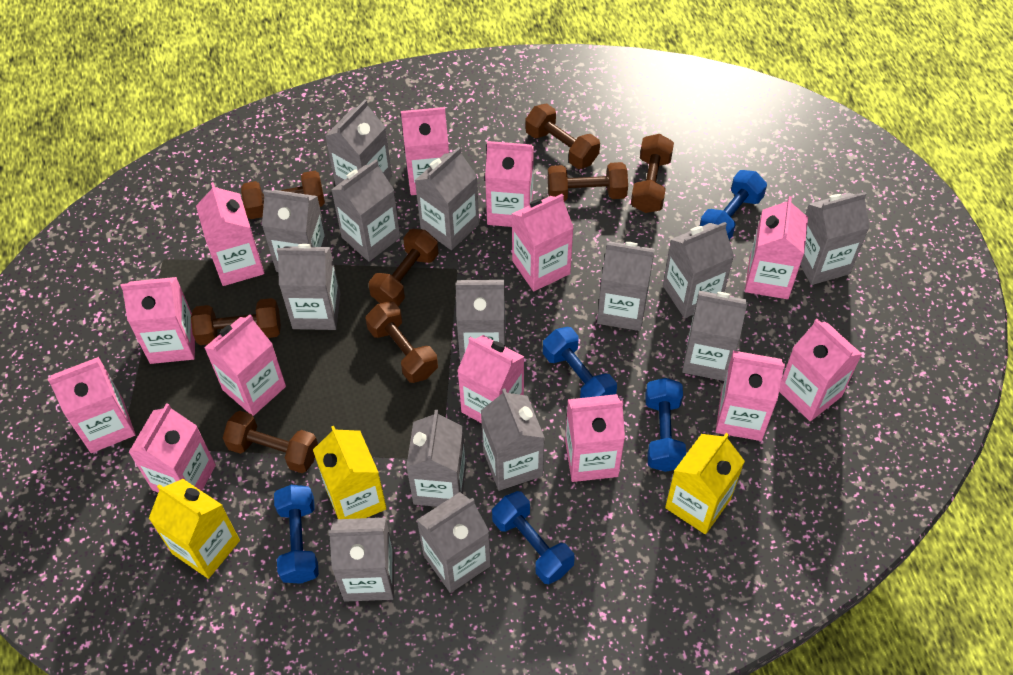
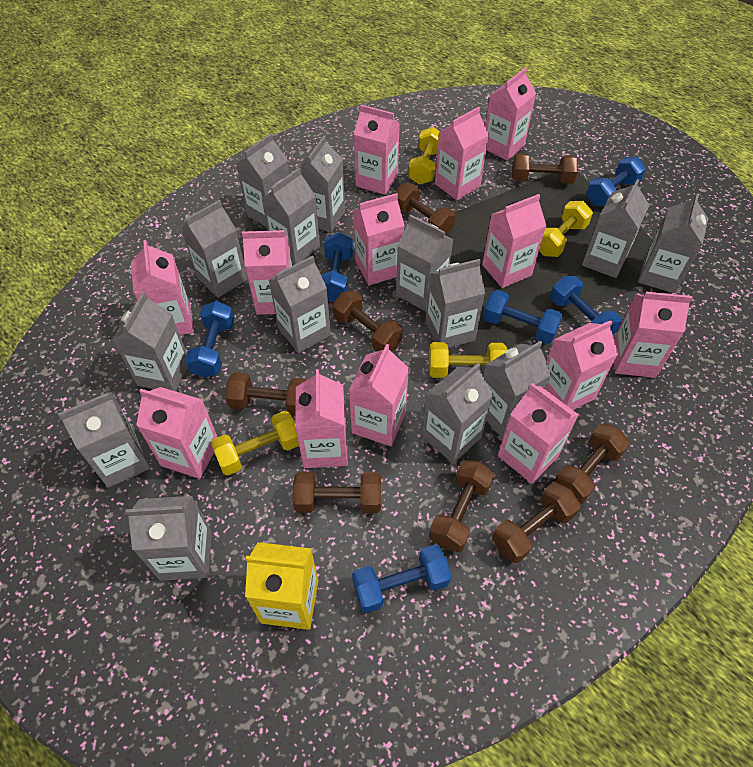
blue dumbbell: 5 -> 6
yellow carton: 3 -> 1
yellow dumbbell: 0 -> 4

